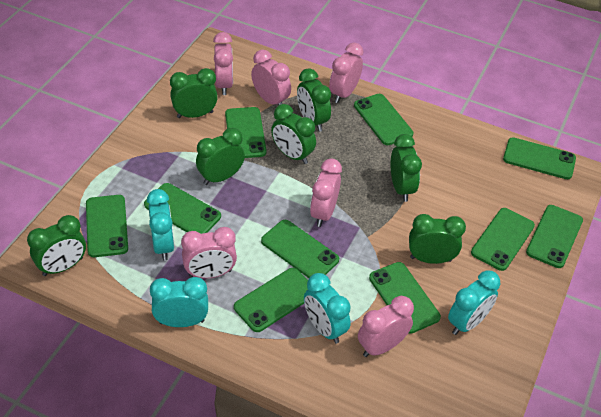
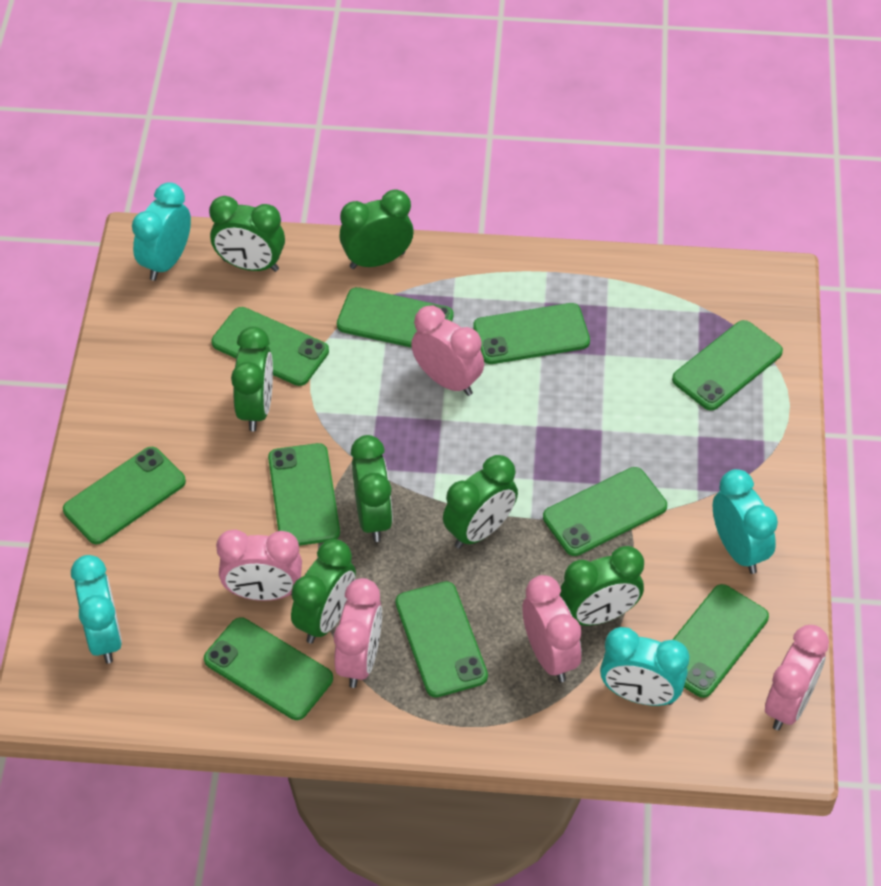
pink clock: 6 -> 5

